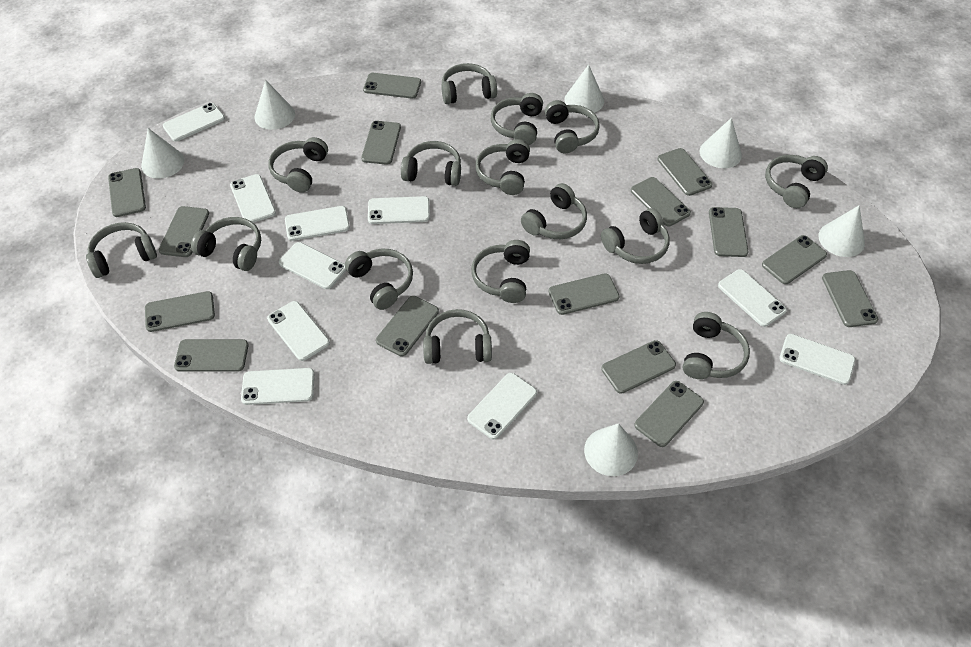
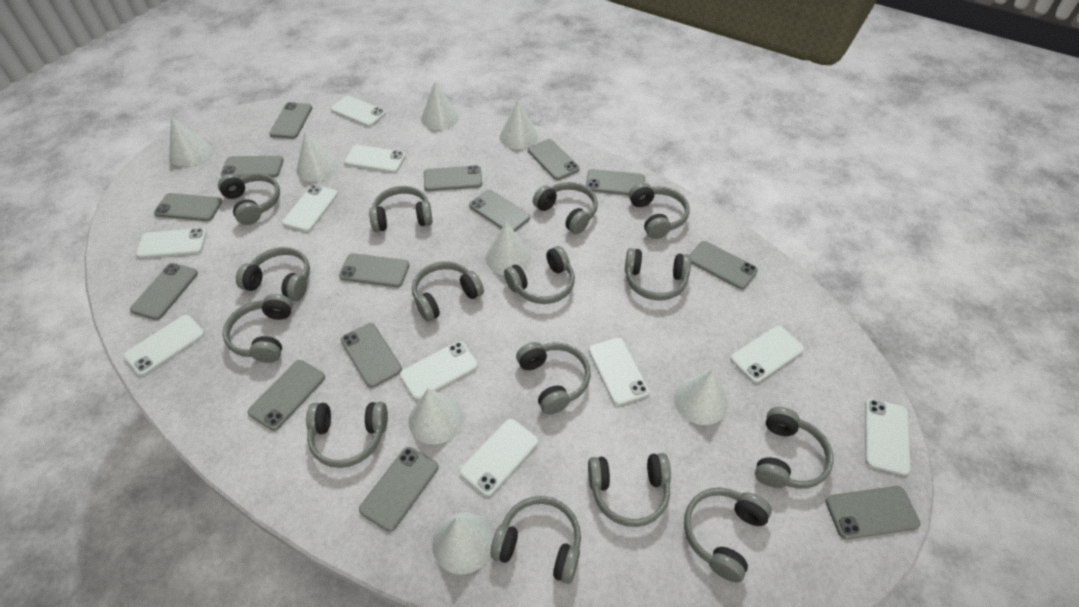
grey phone: 15 -> 14
white cone: 6 -> 8

